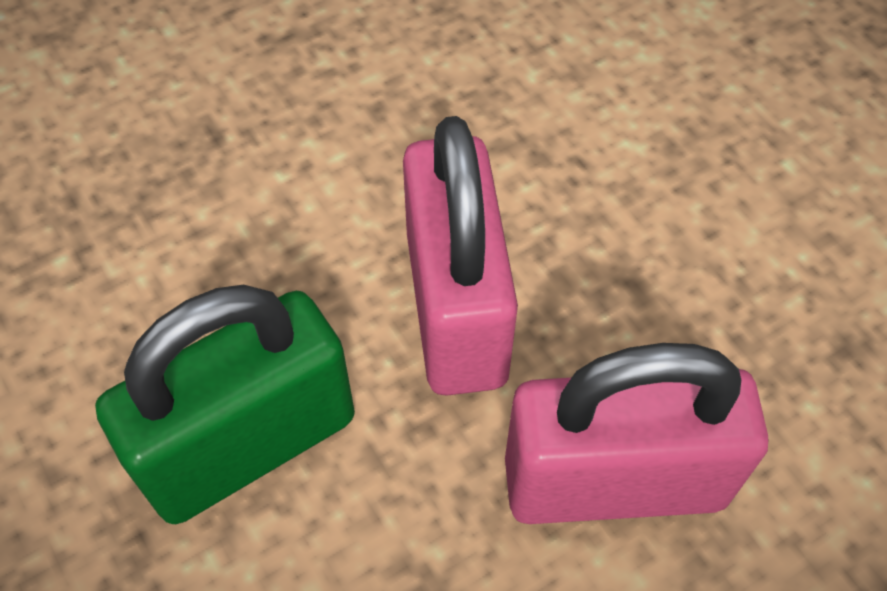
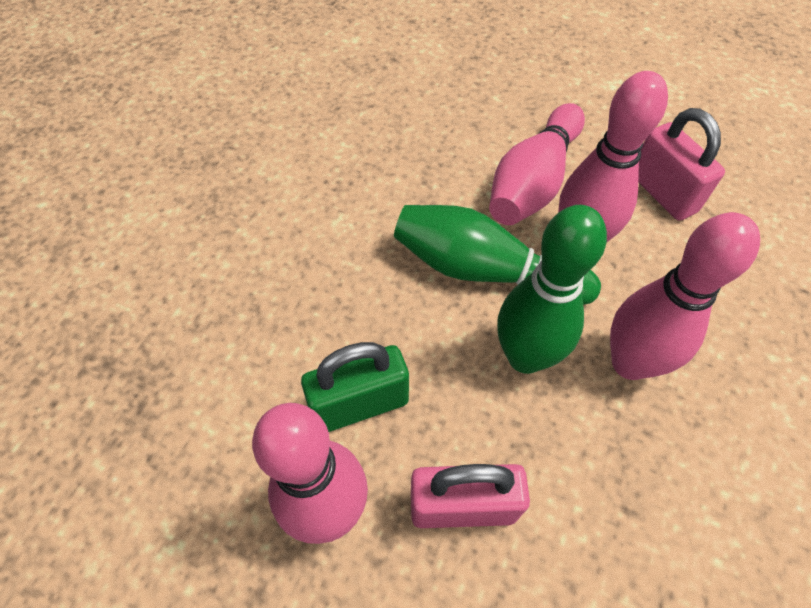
green bowling pin: 0 -> 2
pink bowling pin: 0 -> 4

